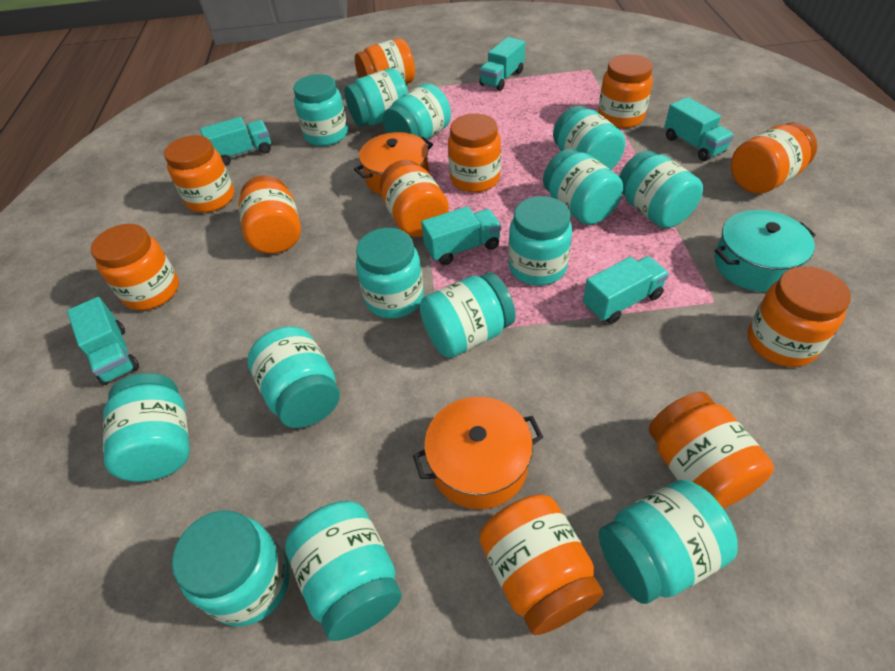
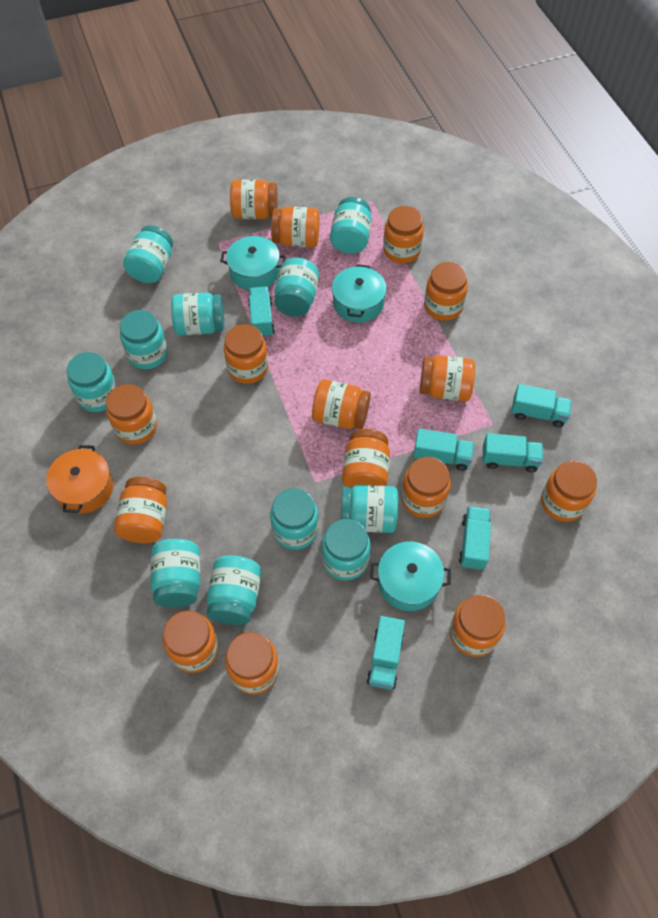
orange jar: 11 -> 15
orange pot: 2 -> 1
turquoise jar: 14 -> 11
turquoise pot: 1 -> 3

